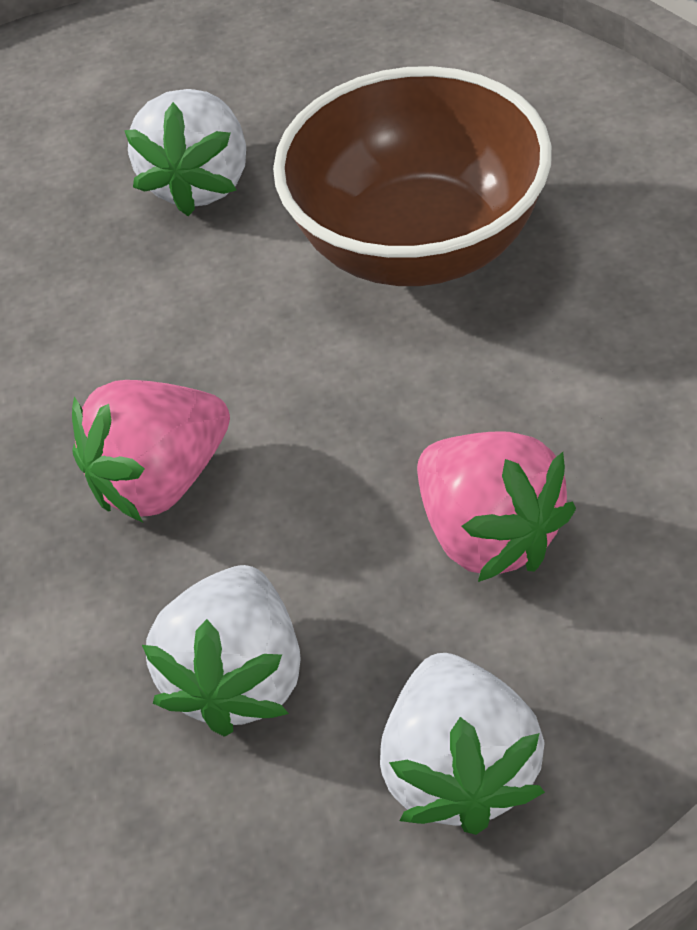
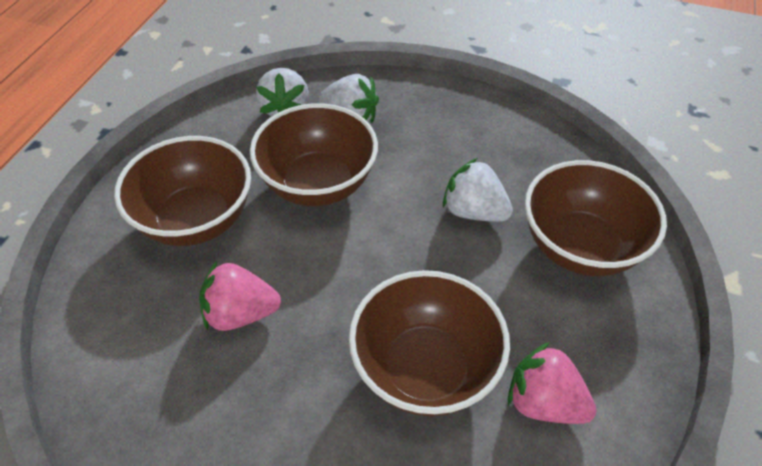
brown bowl: 1 -> 4

